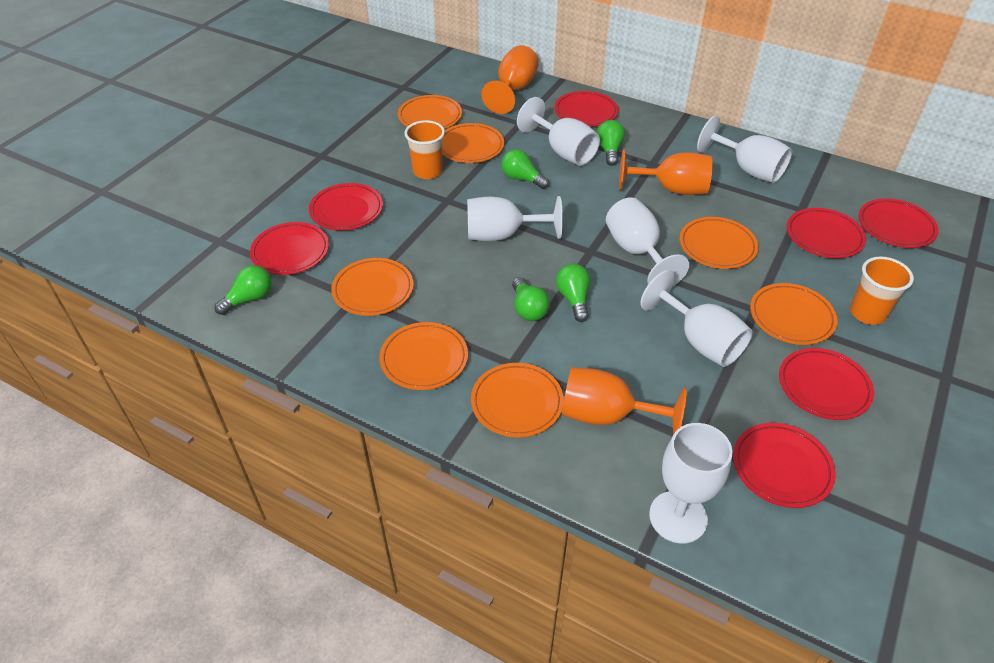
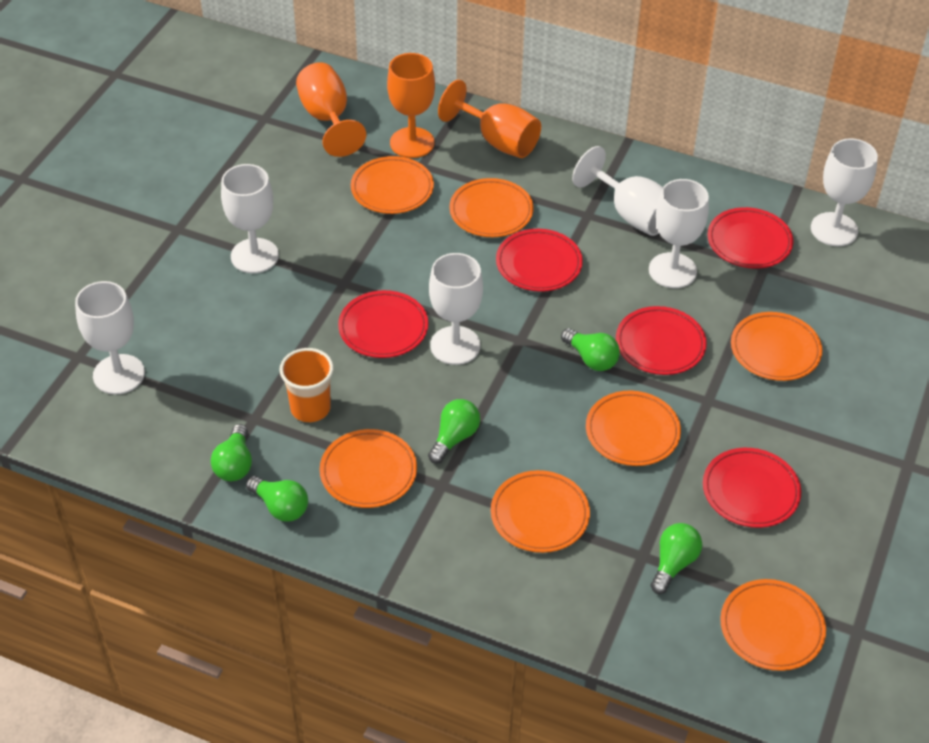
orange cup: 2 -> 1
red plate: 7 -> 5

